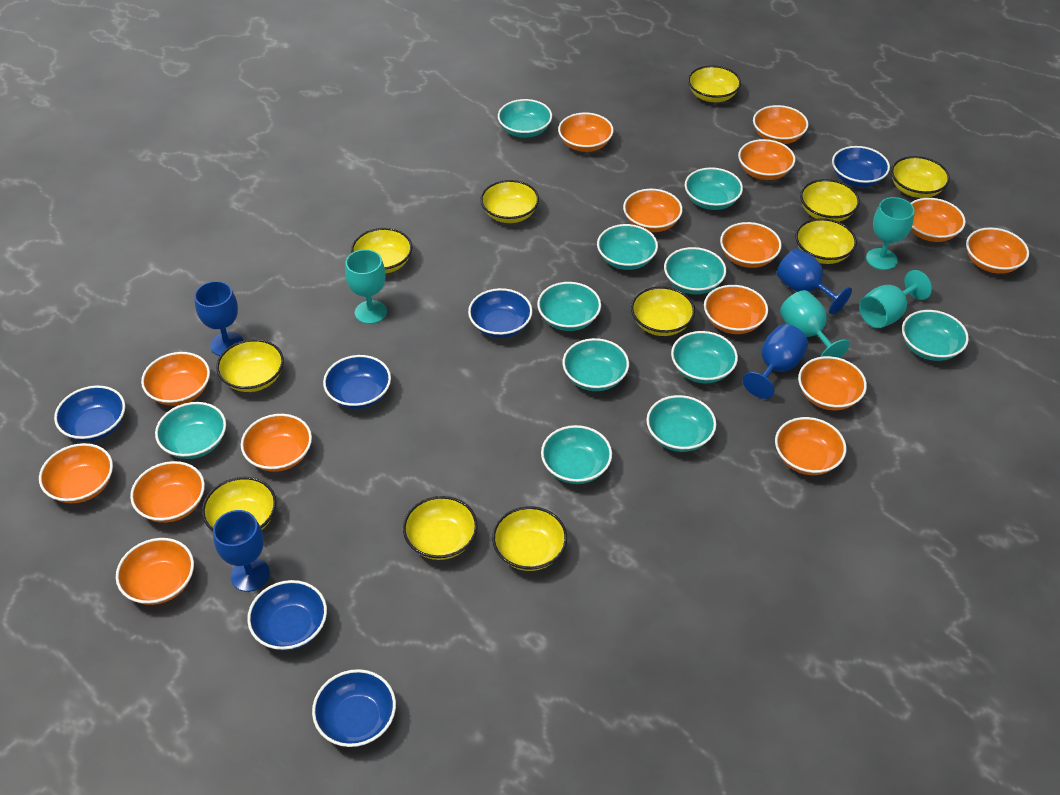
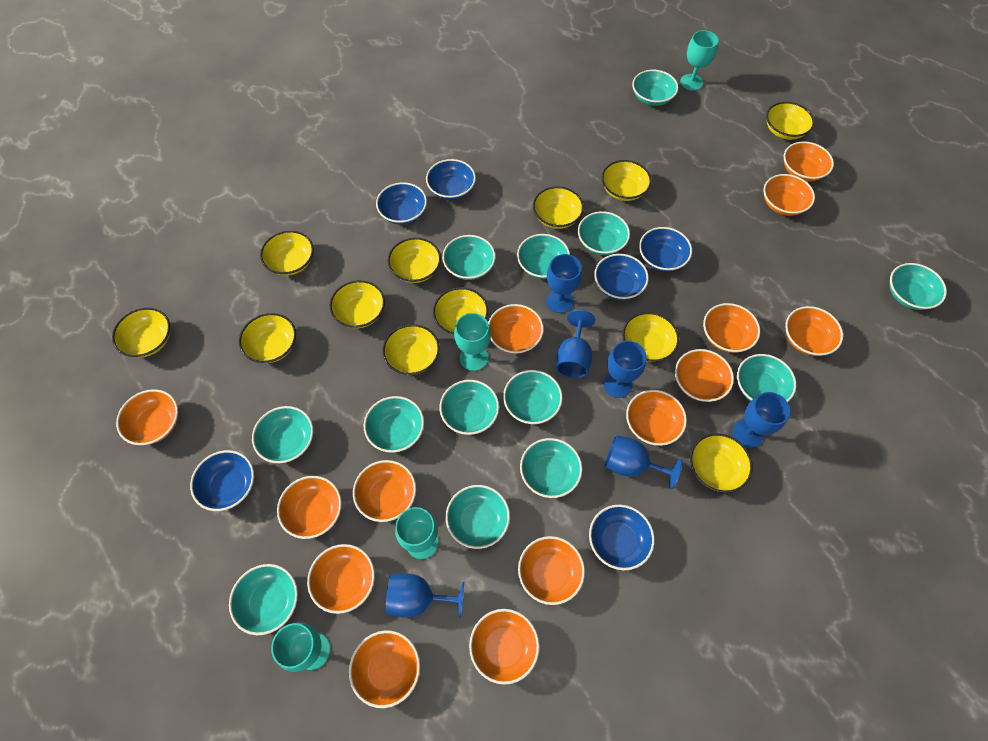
blue goblet: 4 -> 6
orange bowl: 15 -> 14
turquoise bowl: 11 -> 13
yellow bowl: 11 -> 12

